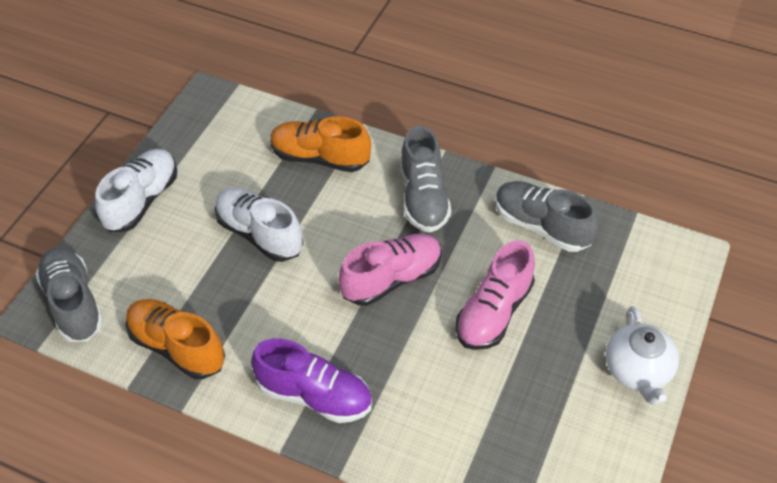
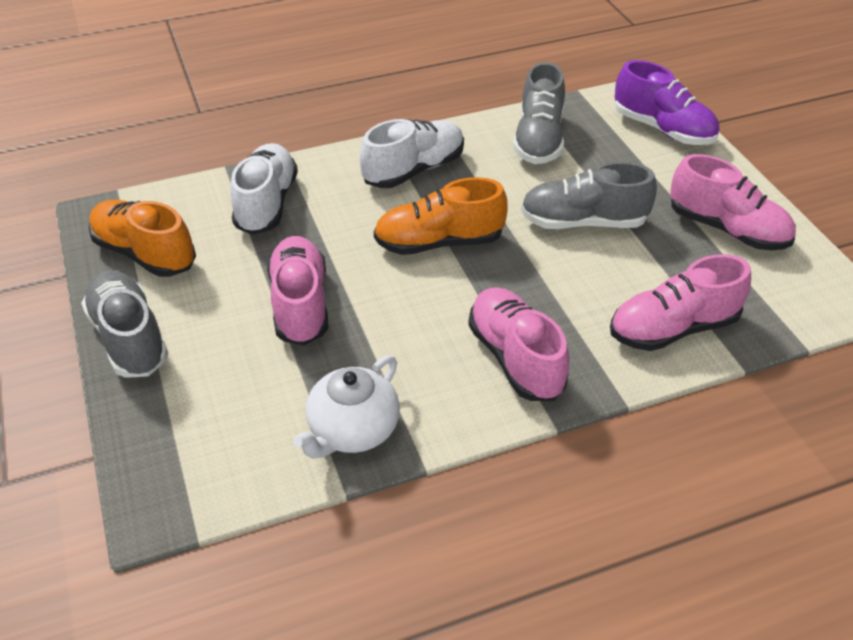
pink shoe: 2 -> 4

